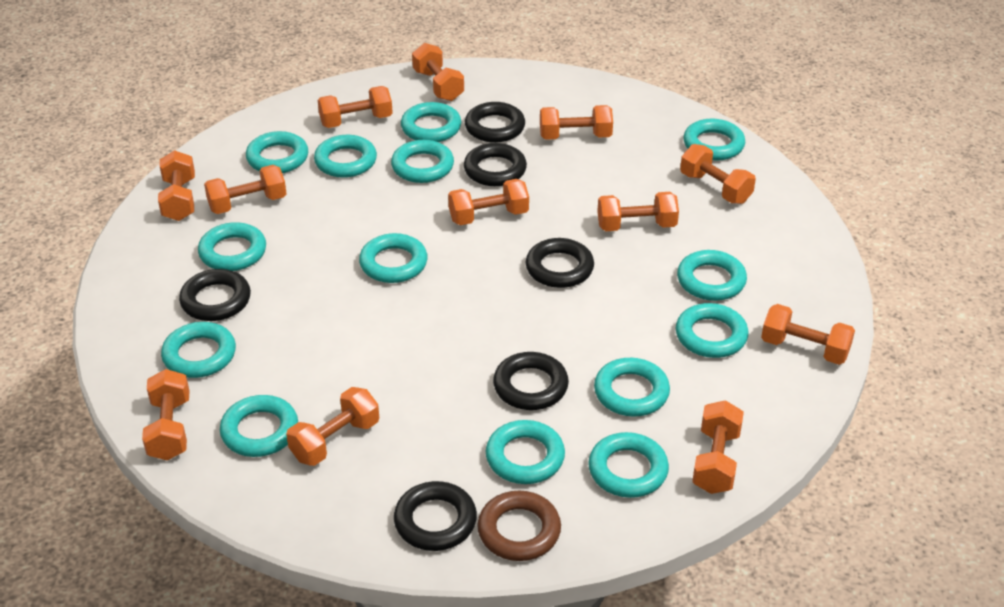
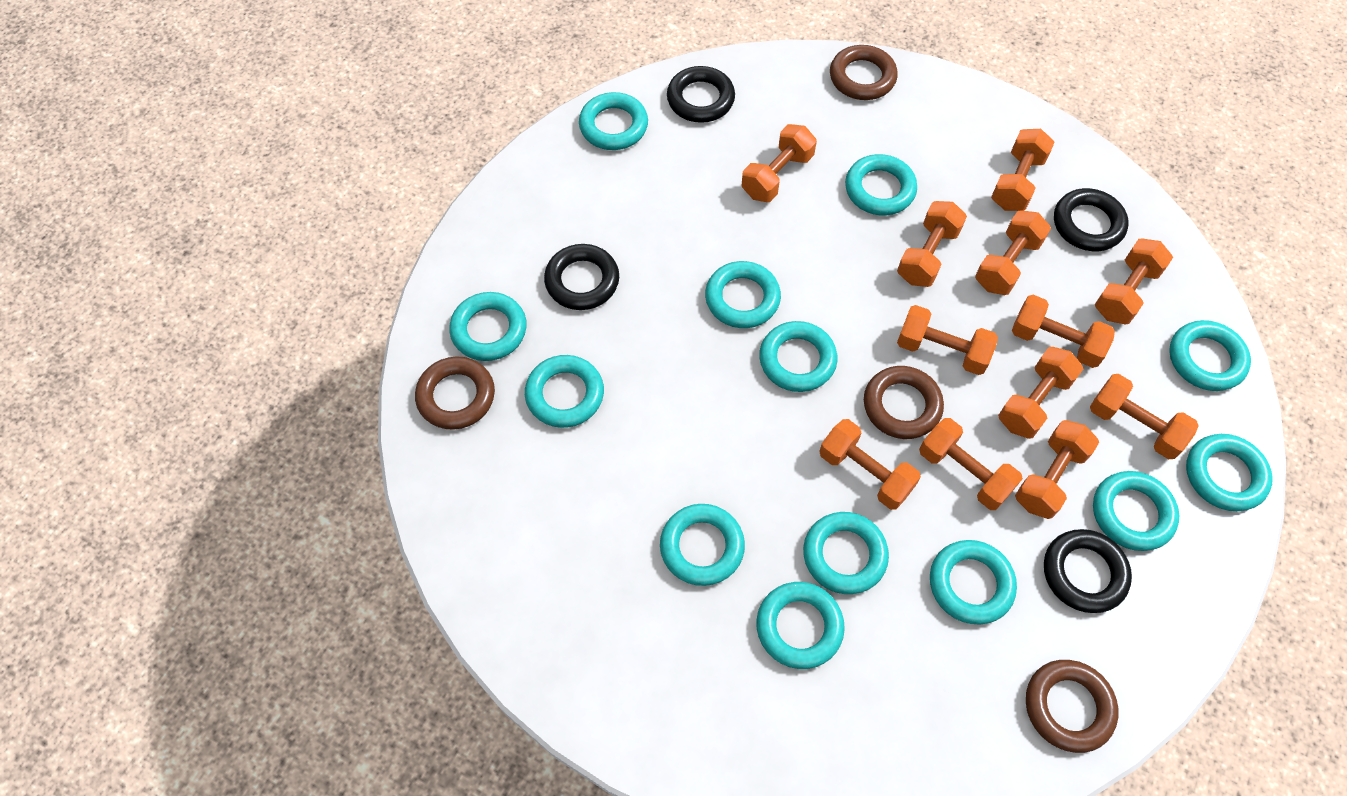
black ring: 6 -> 4
brown ring: 1 -> 4
turquoise ring: 14 -> 13

